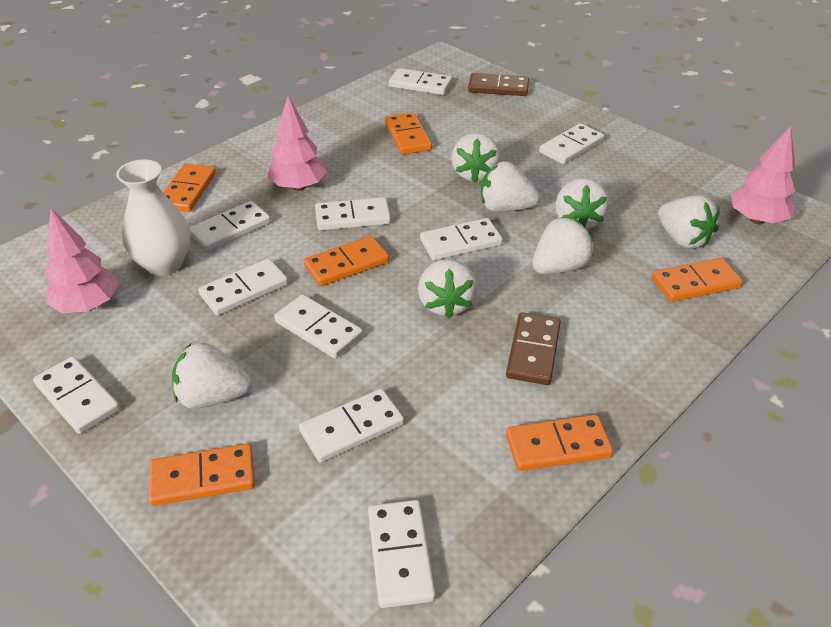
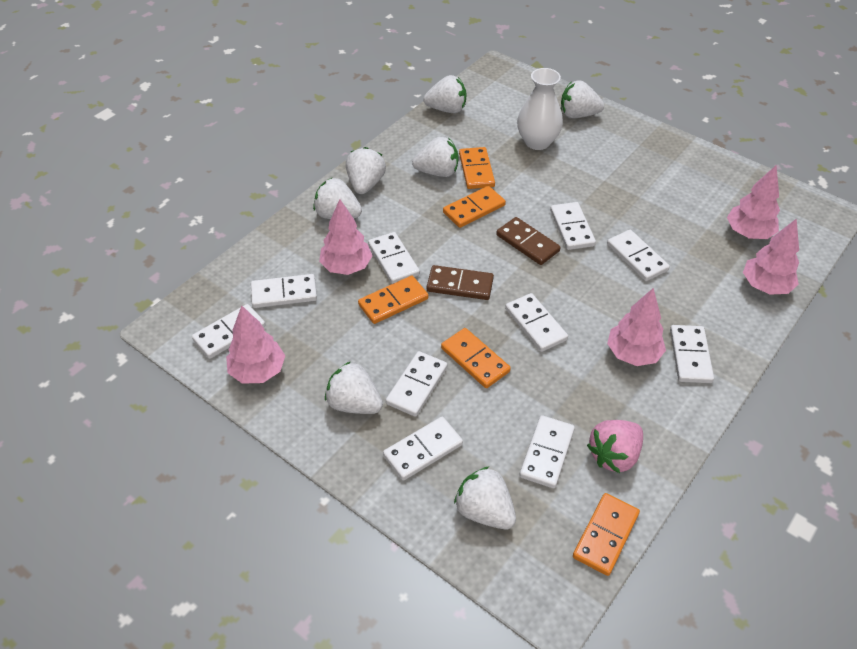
orange domino: 6 -> 5
pink strawberry: 0 -> 1
pink tree: 3 -> 5

